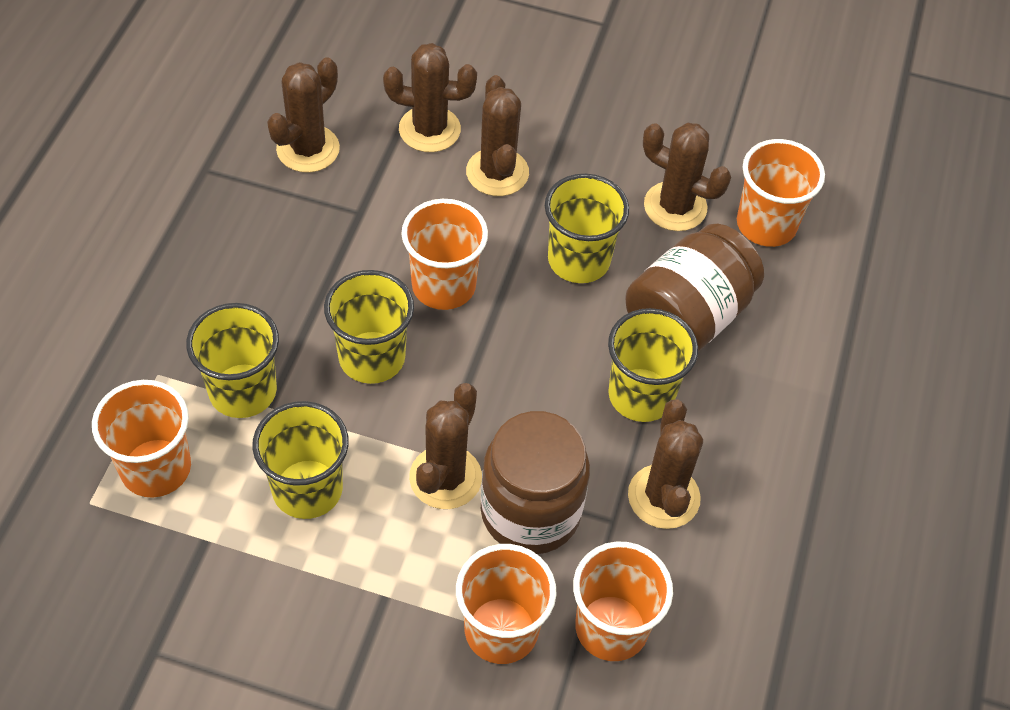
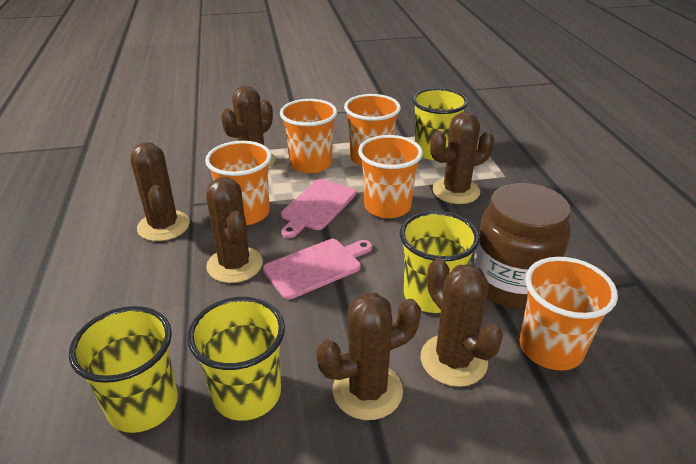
brown jar: 2 -> 1
pink cutting board: 0 -> 2
yellow cup: 5 -> 4

